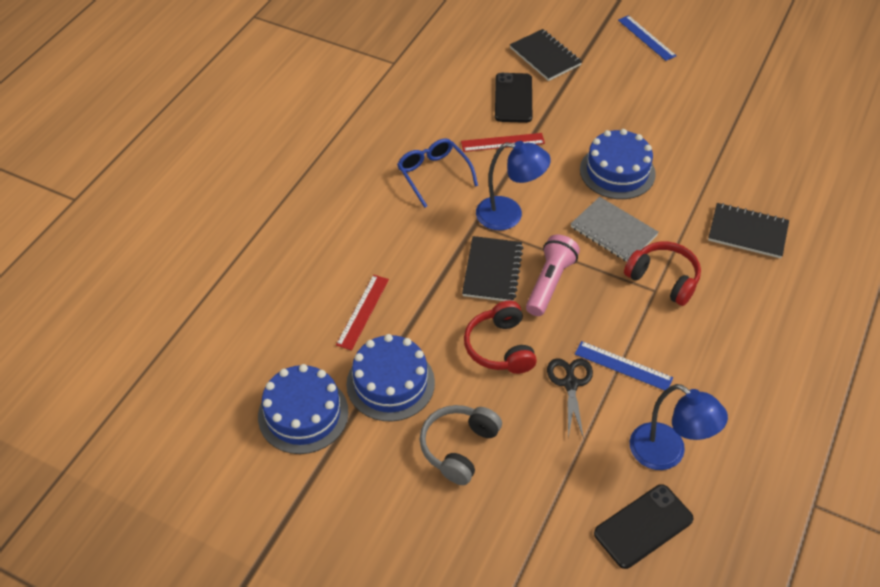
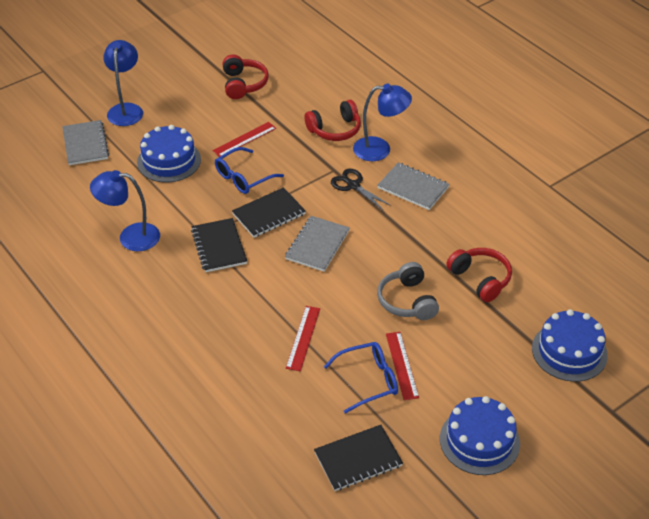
black phone: 2 -> 0
blue glasses: 1 -> 2
blue lamp: 2 -> 3
blue ruler: 2 -> 0
grey notebook: 1 -> 3
pink flashlight: 1 -> 0
red headphones: 2 -> 3
red ruler: 2 -> 3

